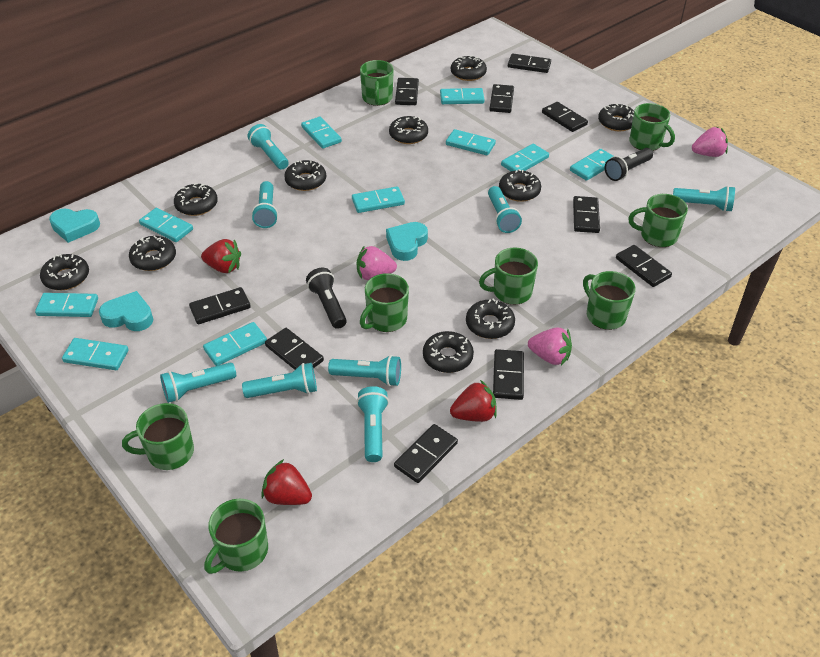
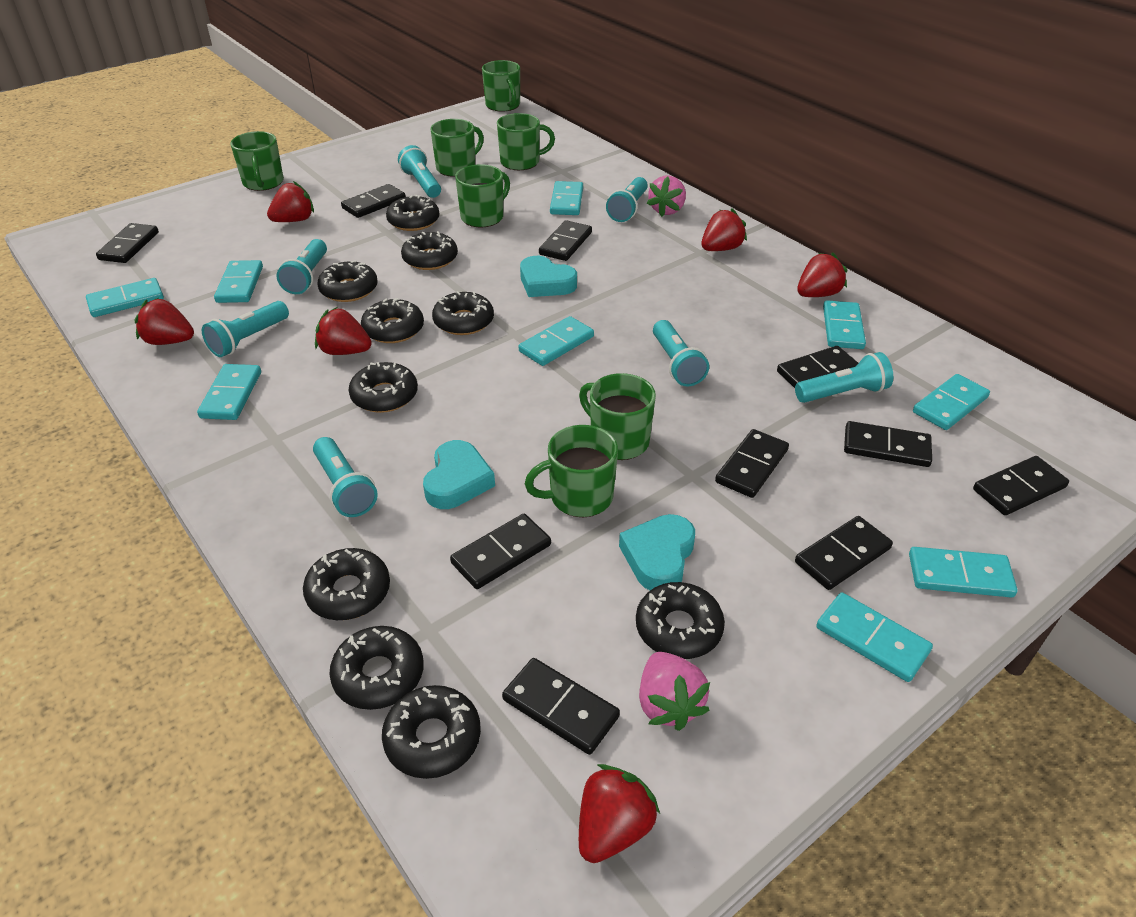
black flashlight: 2 -> 0
green mug: 8 -> 7
pink strawberry: 3 -> 2
red strawberry: 3 -> 6
turquoise domino: 10 -> 9
turquoise flashlight: 8 -> 7

